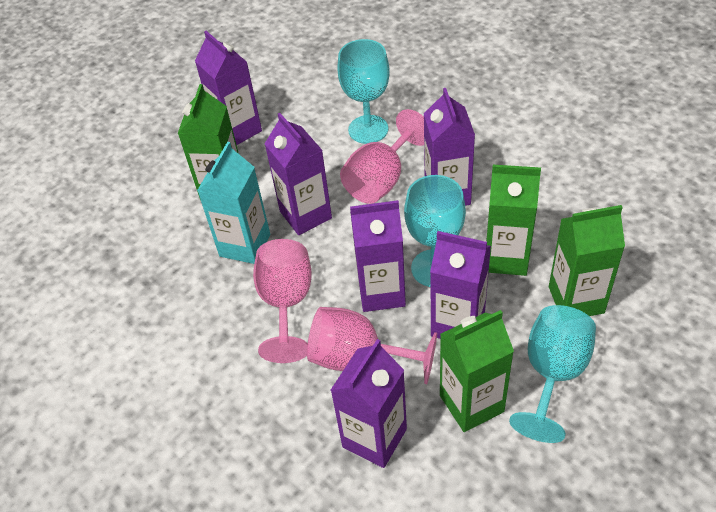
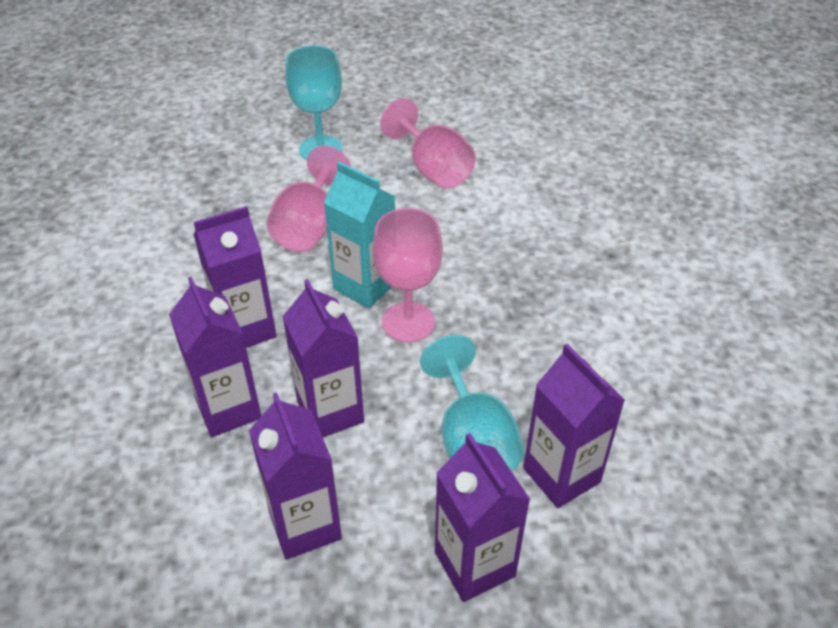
green carton: 4 -> 0
turquoise goblet: 3 -> 2

